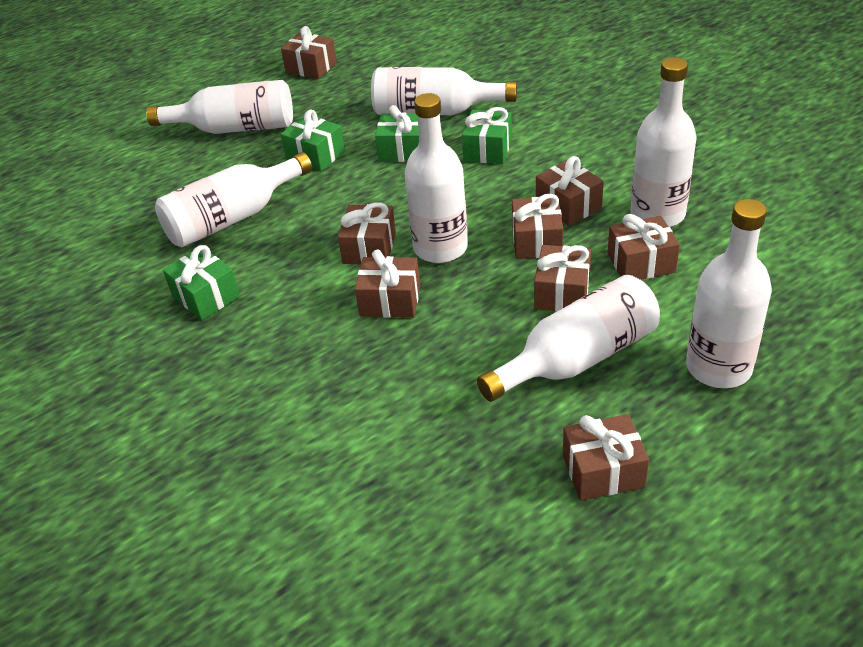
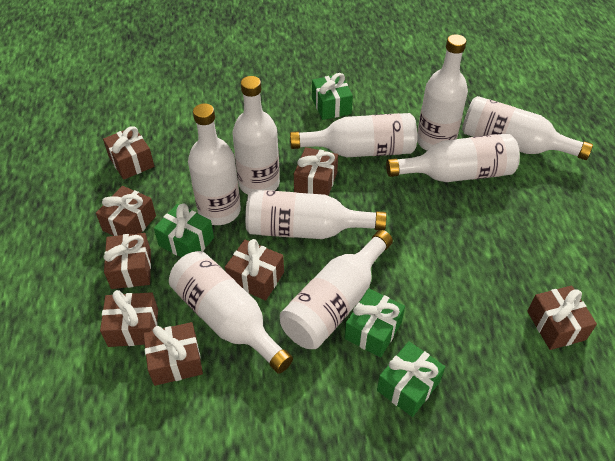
white bottle: 7 -> 9

